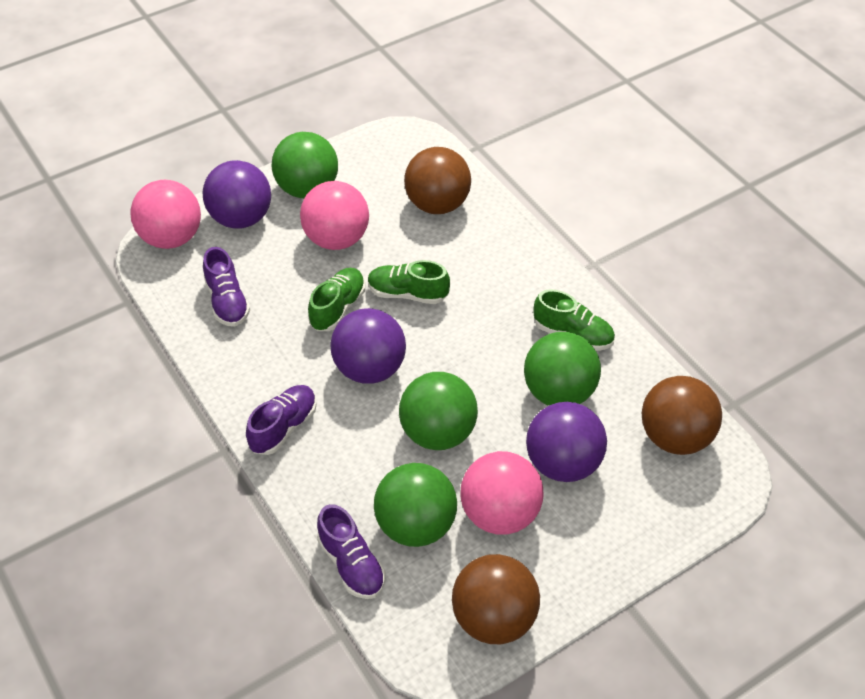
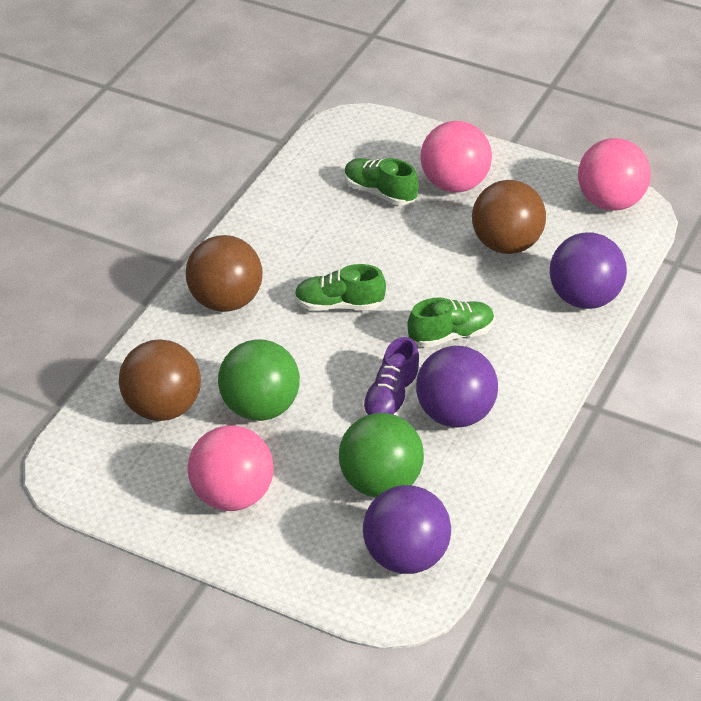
green ball: 4 -> 2
purple shoe: 3 -> 1

